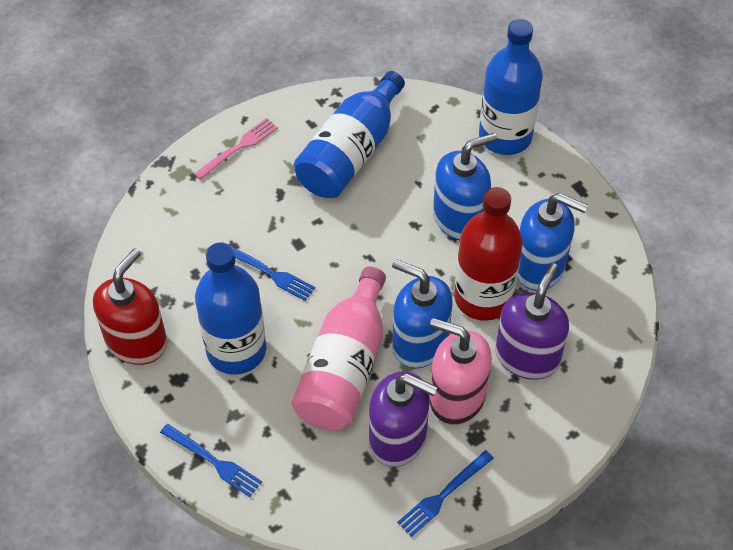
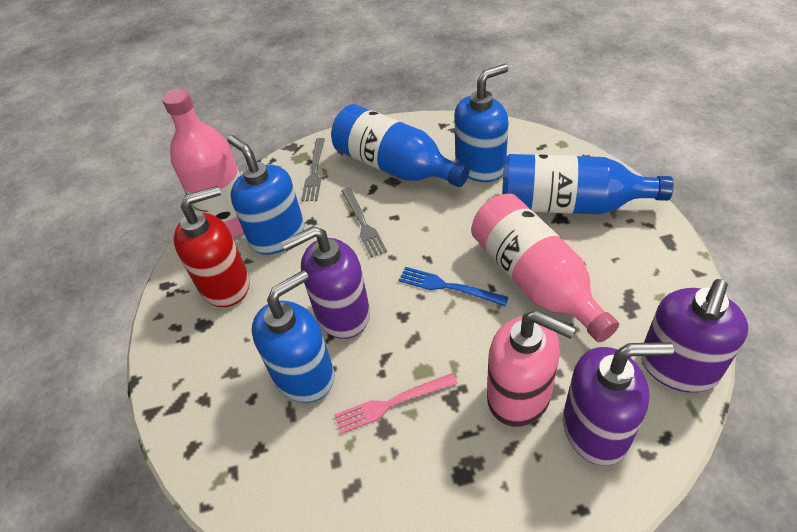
blue bottle: 3 -> 2
blue fork: 3 -> 1
grey fork: 0 -> 2
pink bottle: 1 -> 2
purple soap dispenser: 2 -> 3
red bottle: 1 -> 0

